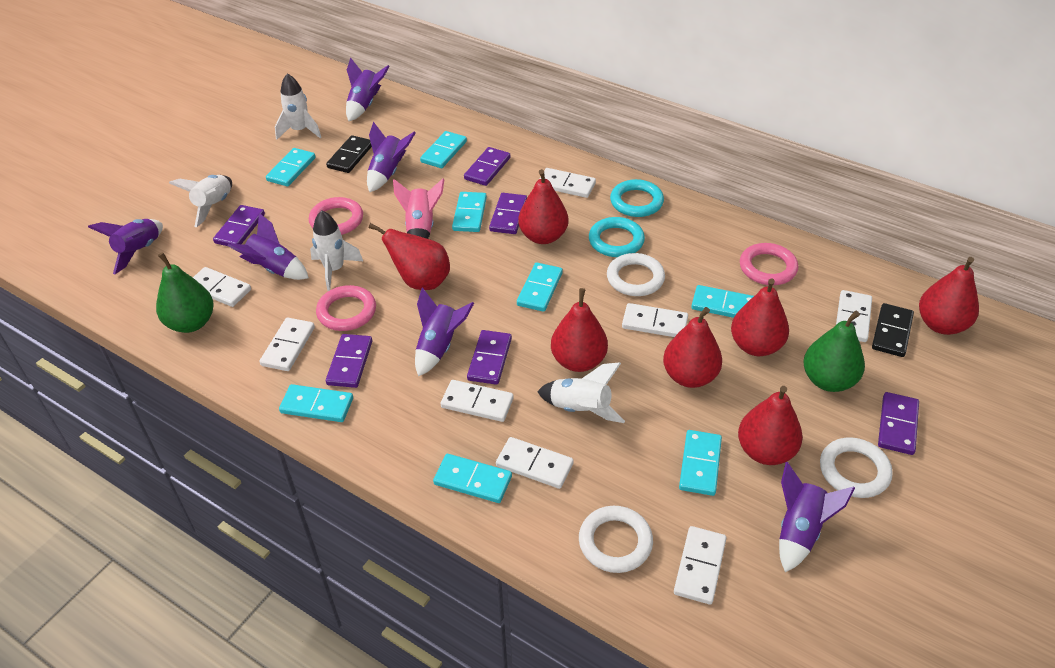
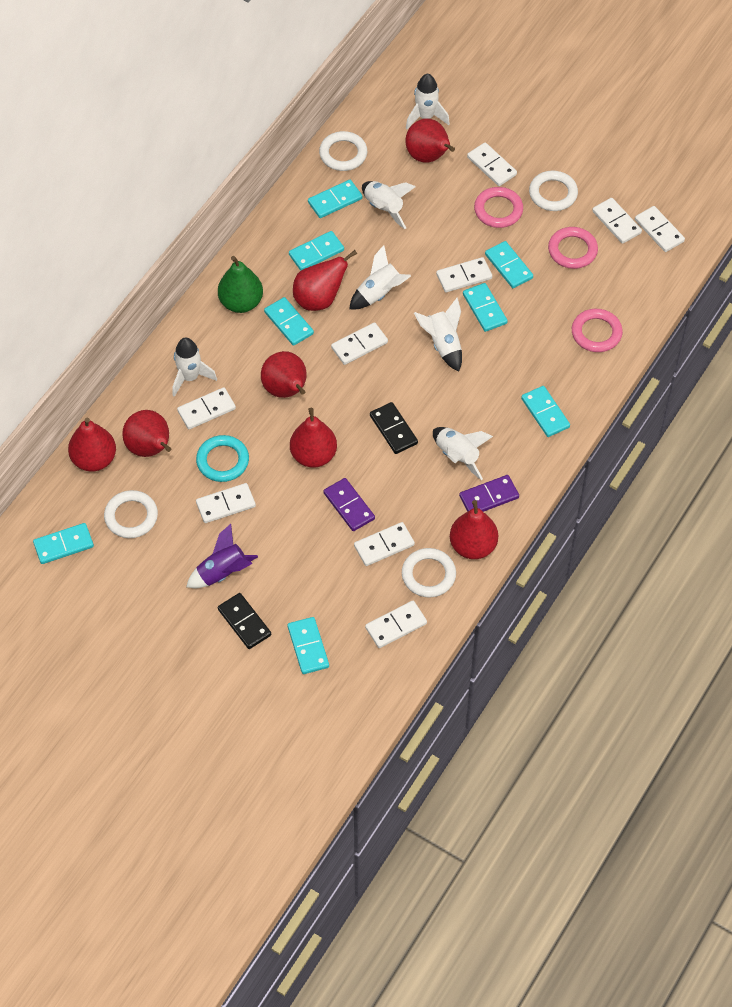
green pear: 2 -> 1
pink rocket: 1 -> 0
purple domino: 6 -> 2
purple rocket: 6 -> 1
turquoise ring: 2 -> 1
white domino: 8 -> 9
white ring: 3 -> 4
white rocket: 4 -> 6

